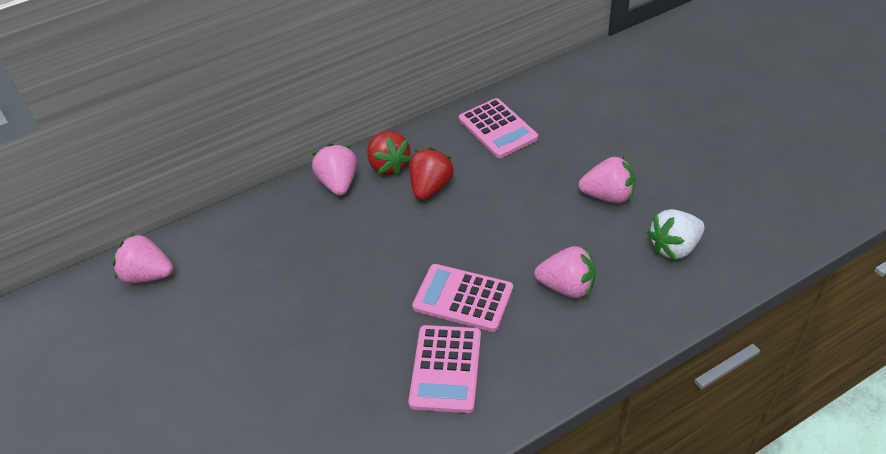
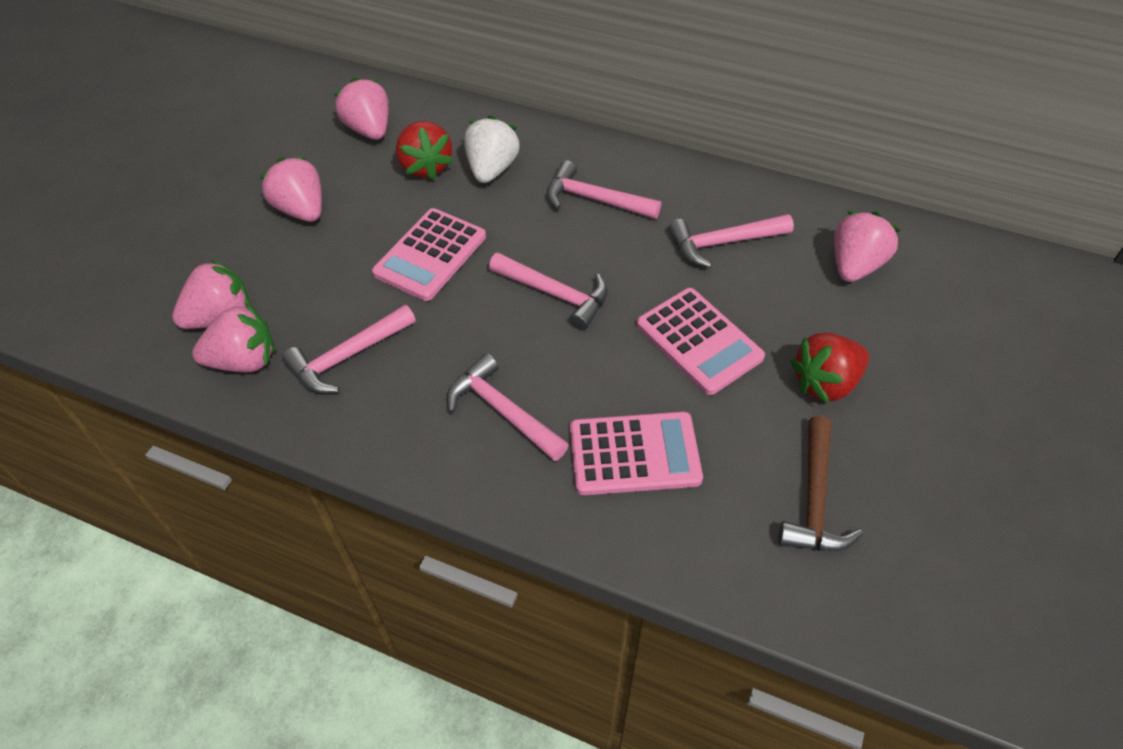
brown hammer: 0 -> 1
pink hammer: 0 -> 5
pink strawberry: 4 -> 5

